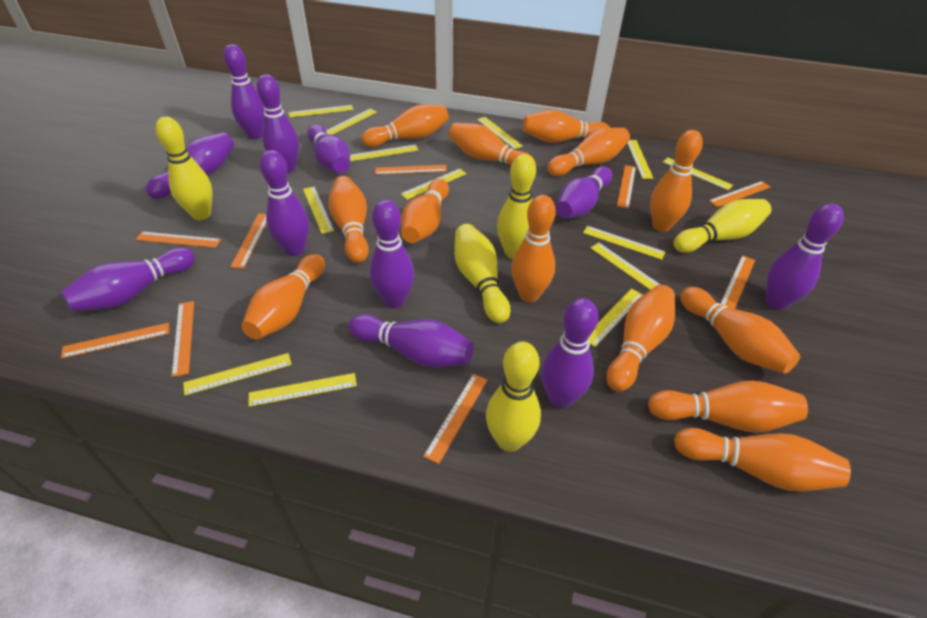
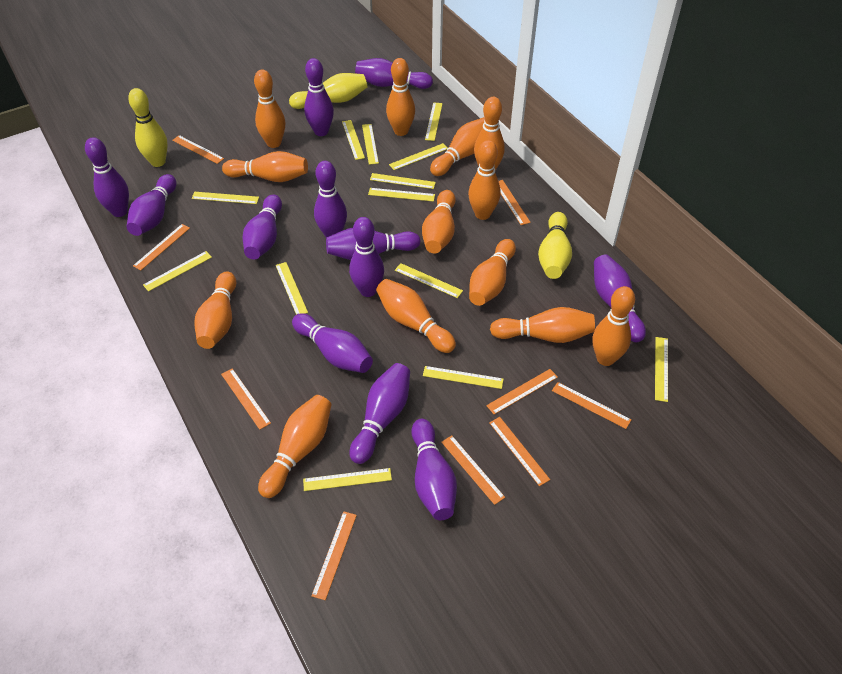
purple bowling pin: 11 -> 12
yellow bowling pin: 5 -> 3

